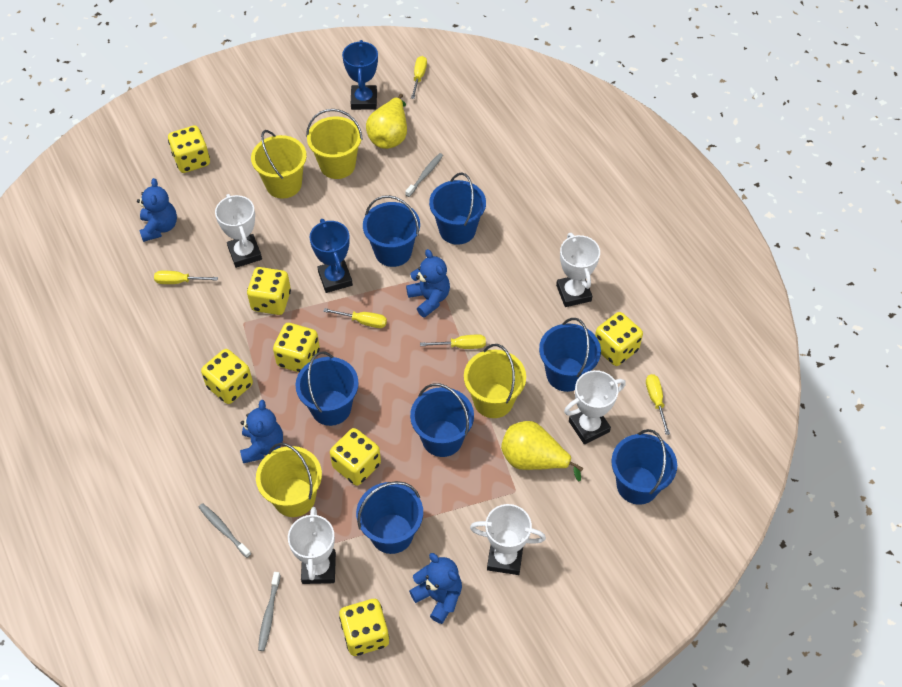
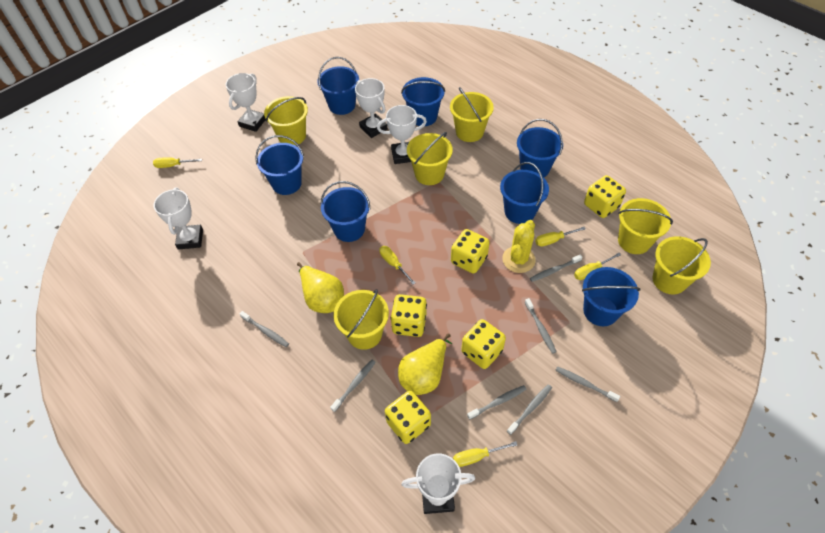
blue teddy bear: 4 -> 0
blue trophy: 2 -> 0
grey toothbrush: 3 -> 7
yellow bucket: 4 -> 6
yellow cactus: 0 -> 1
yellow dice: 7 -> 5

